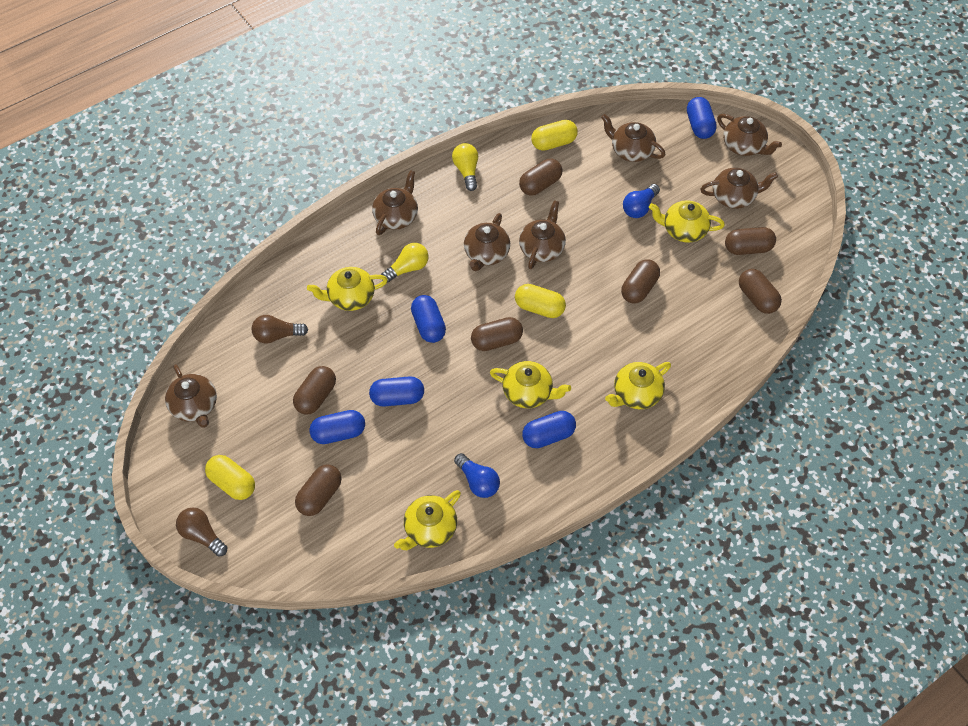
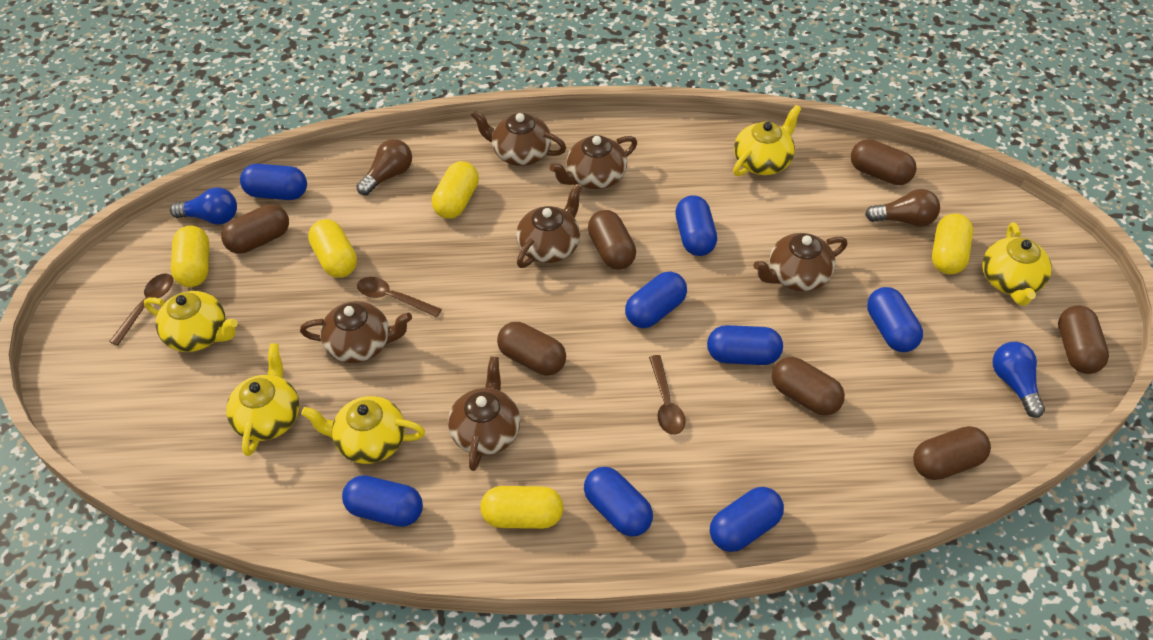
blue capsule: 5 -> 8
brown spoon: 0 -> 3
brown teapot: 7 -> 6
yellow capsule: 3 -> 5
yellow light bulb: 2 -> 0

